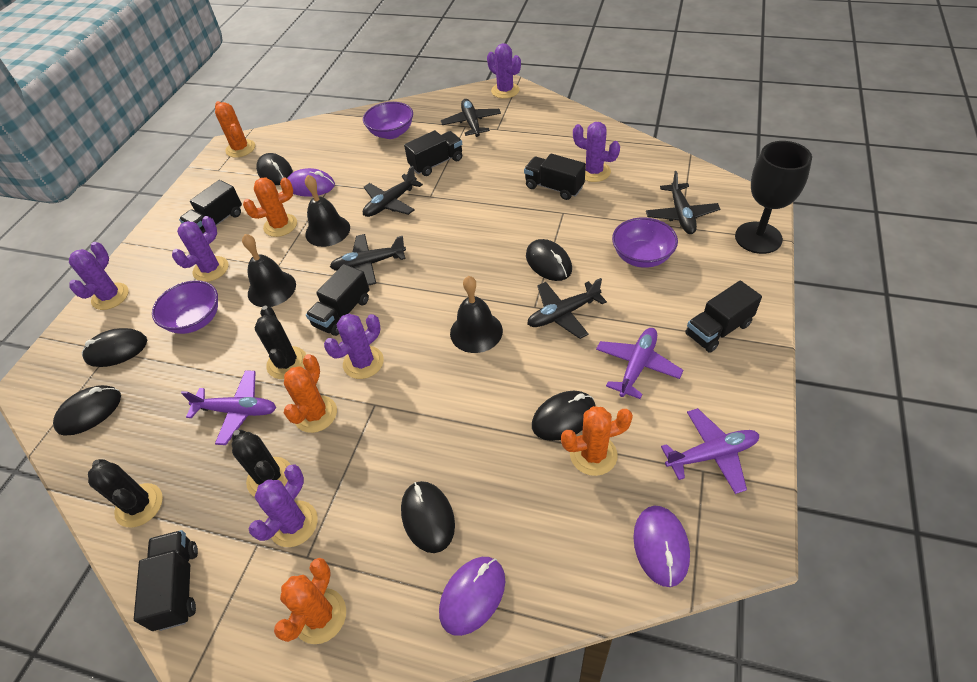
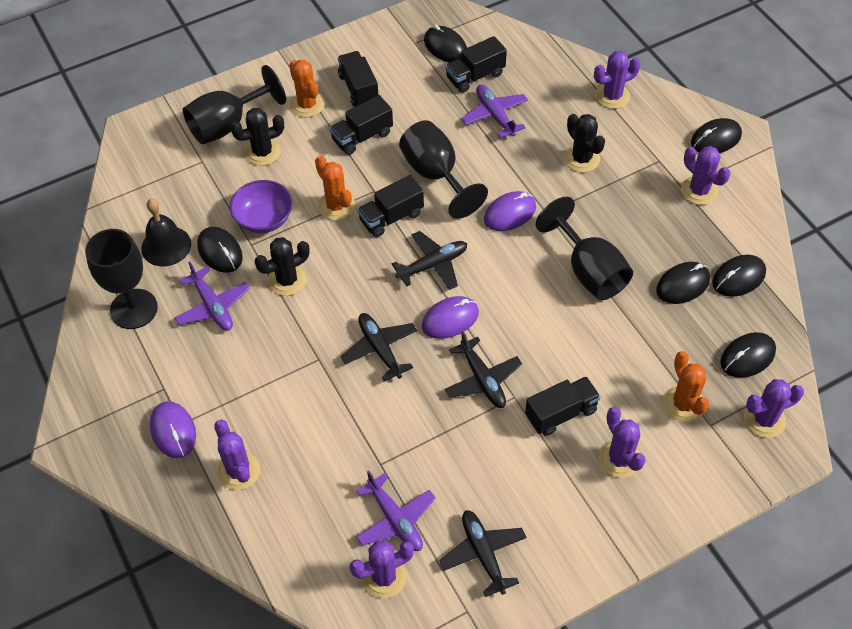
black bell: 3 -> 1
black goblet: 1 -> 4
black plane: 5 -> 4
black truck: 6 -> 5
orange cactus: 5 -> 3
purple bowl: 3 -> 1

